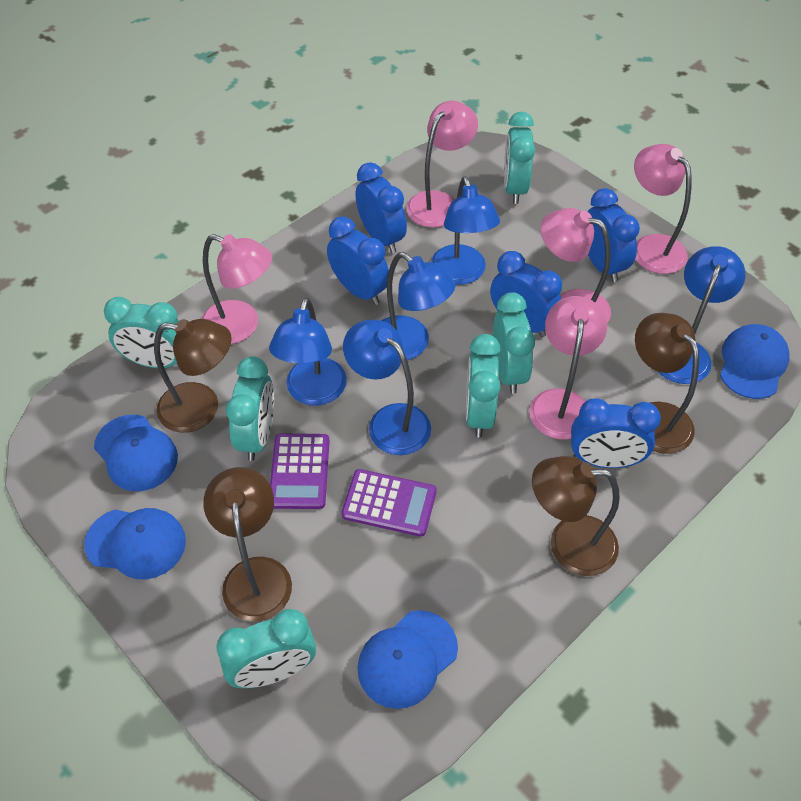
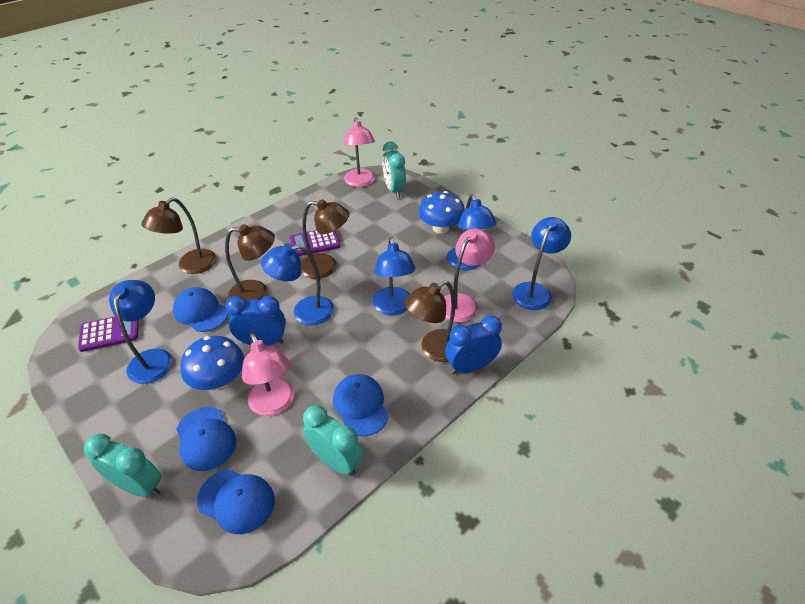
blue clock: 5 -> 2
blue mushroom: 0 -> 2
pink lamp: 5 -> 3
turquoise clock: 6 -> 3

